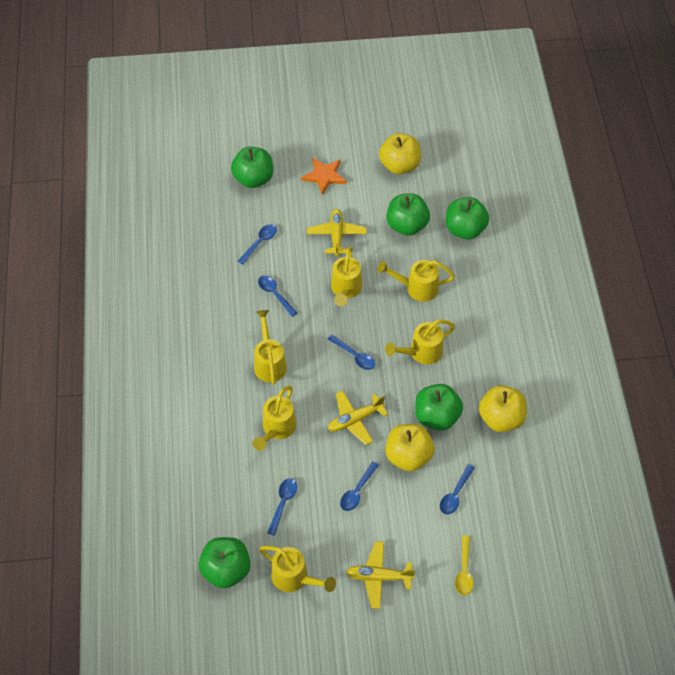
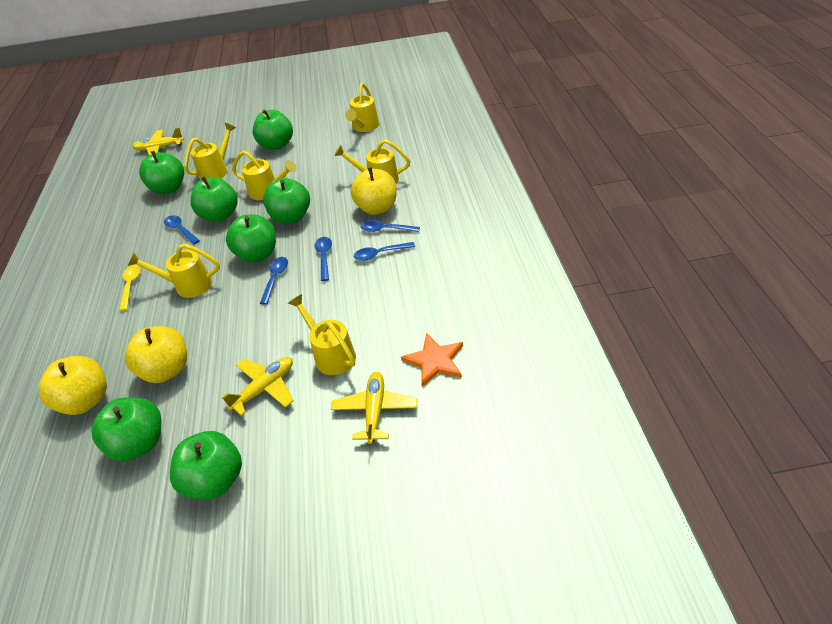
blue spoon: 6 -> 5
green apple: 5 -> 7

